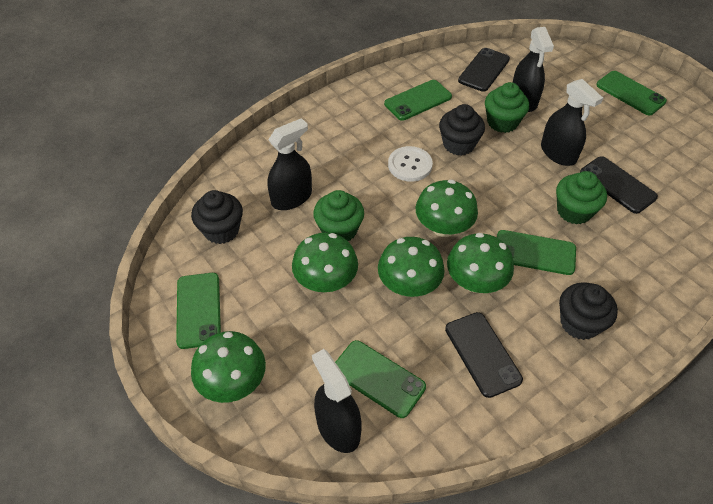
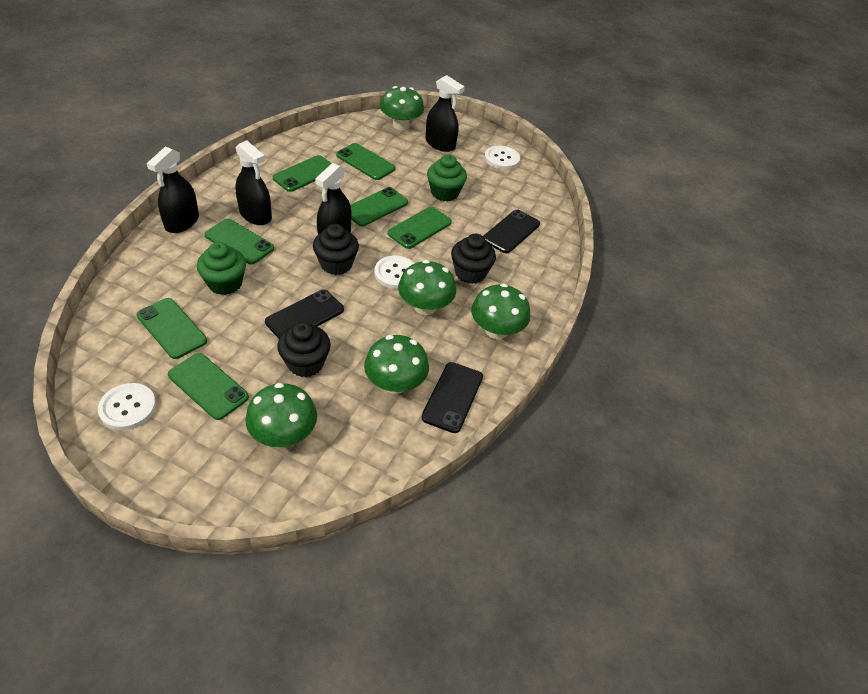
green cupcake: 3 -> 2
green phone: 5 -> 7
white button: 1 -> 3

